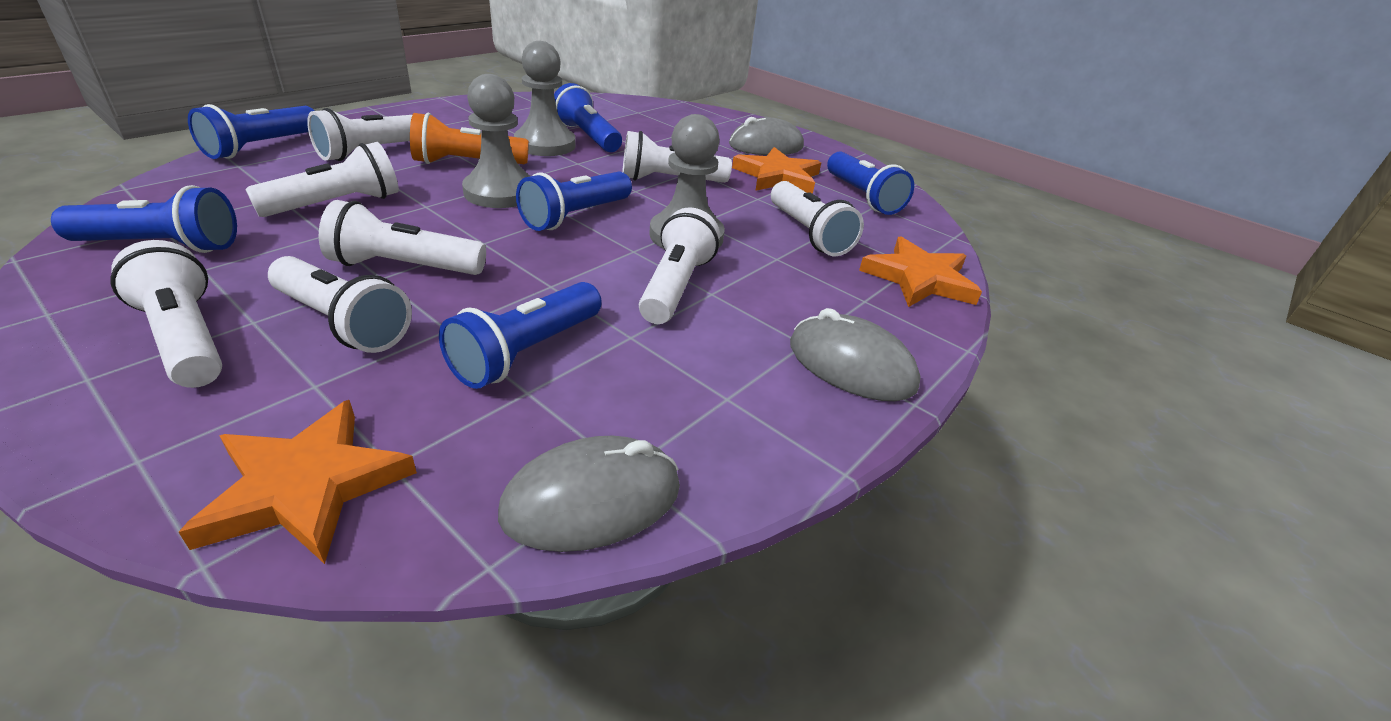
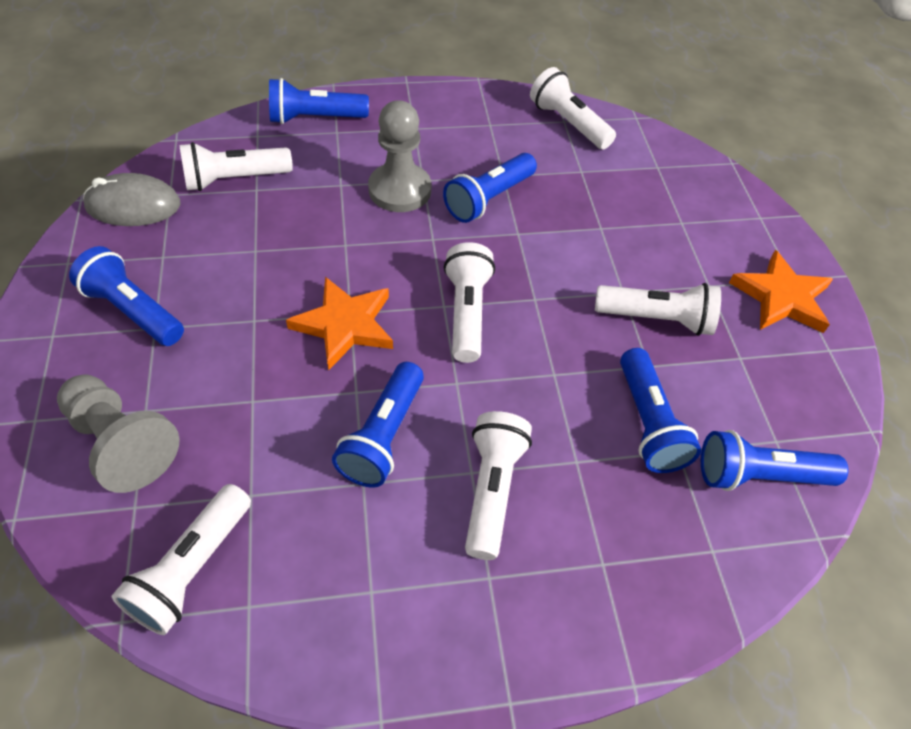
grey mouse: 3 -> 1
grey pawn: 3 -> 2
orange flashlight: 1 -> 0
orange star: 3 -> 2
white flashlight: 8 -> 6

